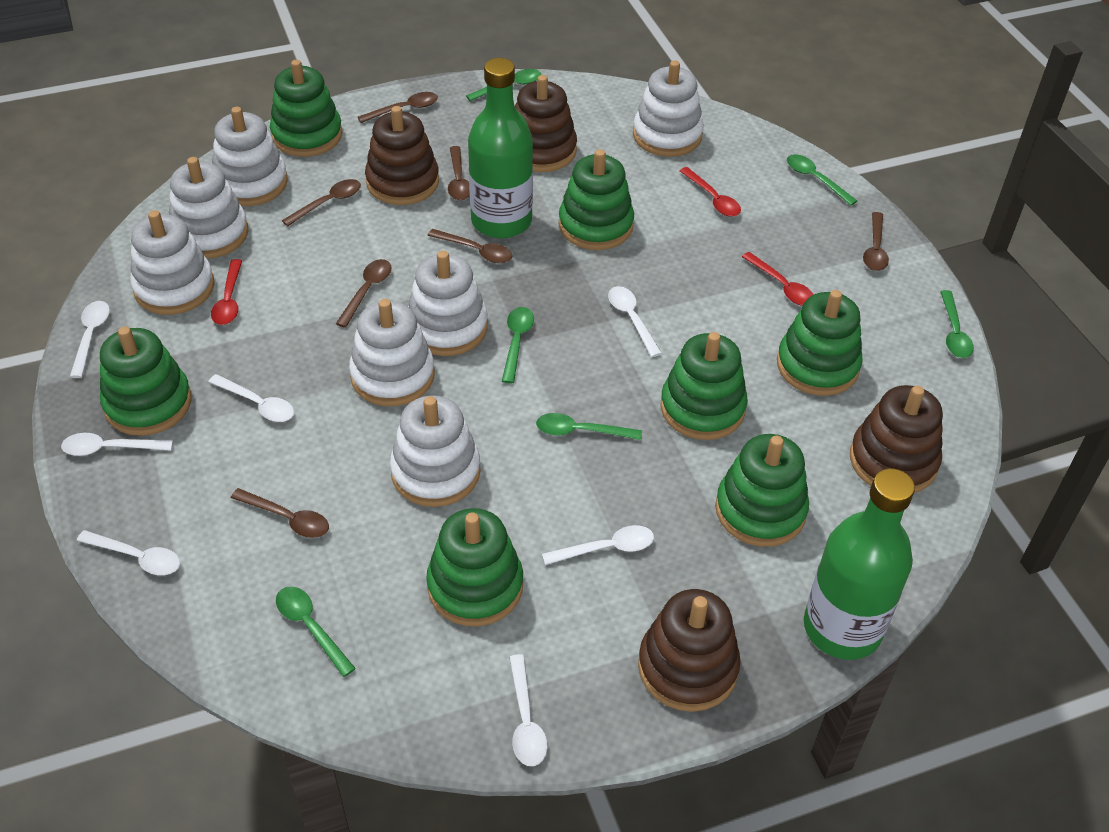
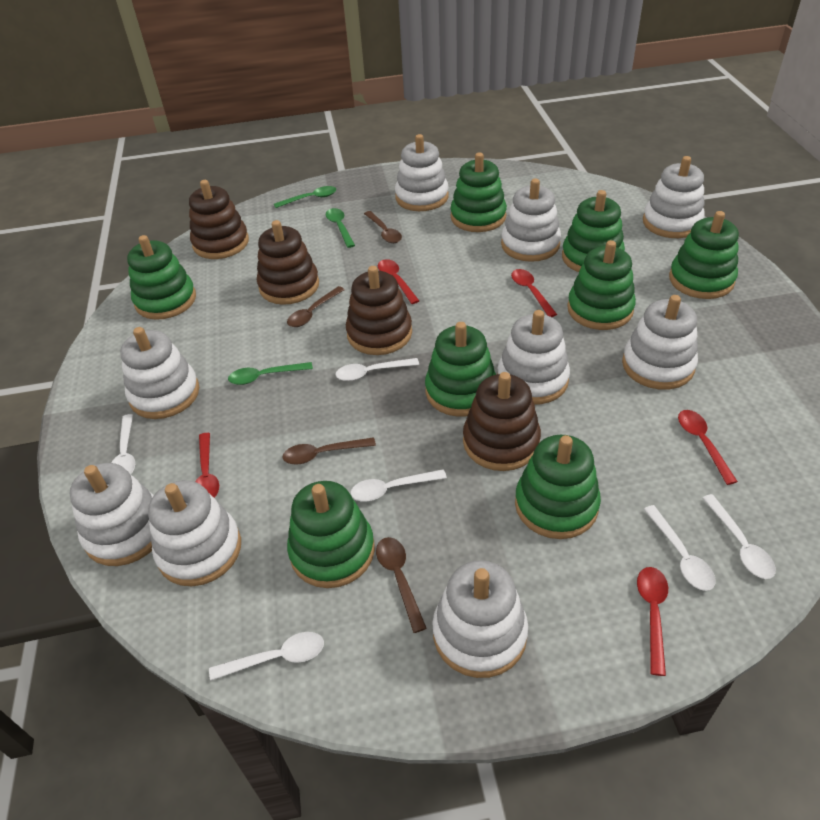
brown spoon: 7 -> 4
green bottle: 2 -> 0
green spoon: 6 -> 3
green stacking toy: 7 -> 8
red spoon: 3 -> 5
white spoon: 7 -> 6
white stacking toy: 7 -> 9

